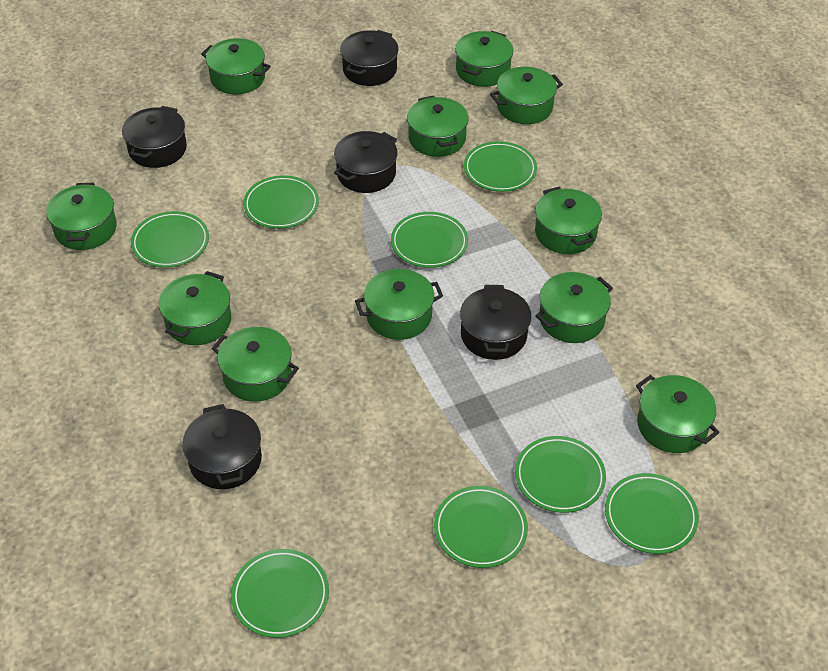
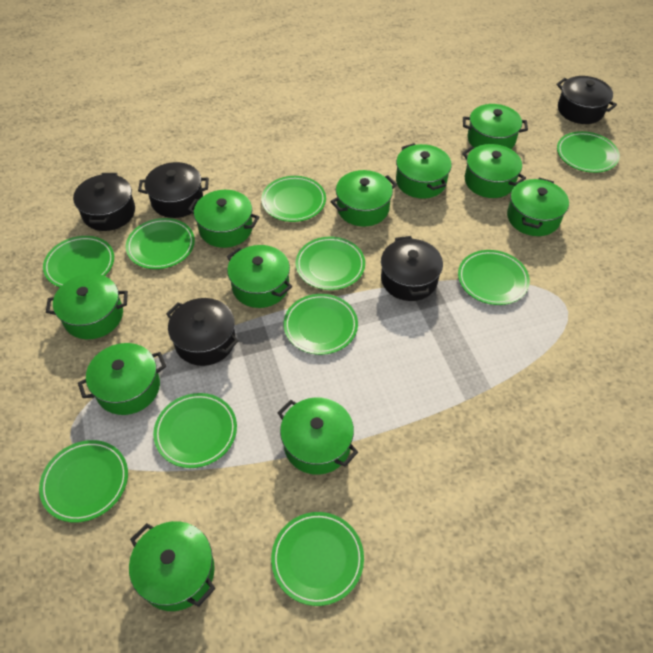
green plate: 8 -> 10

